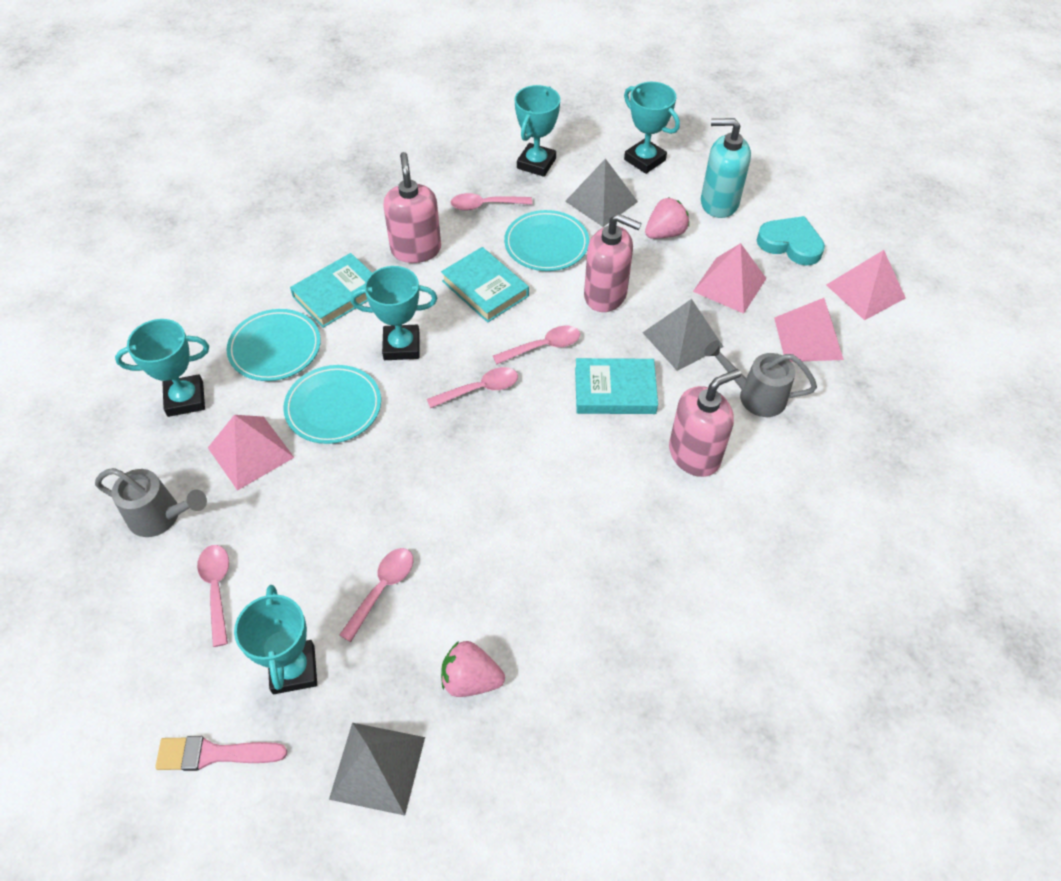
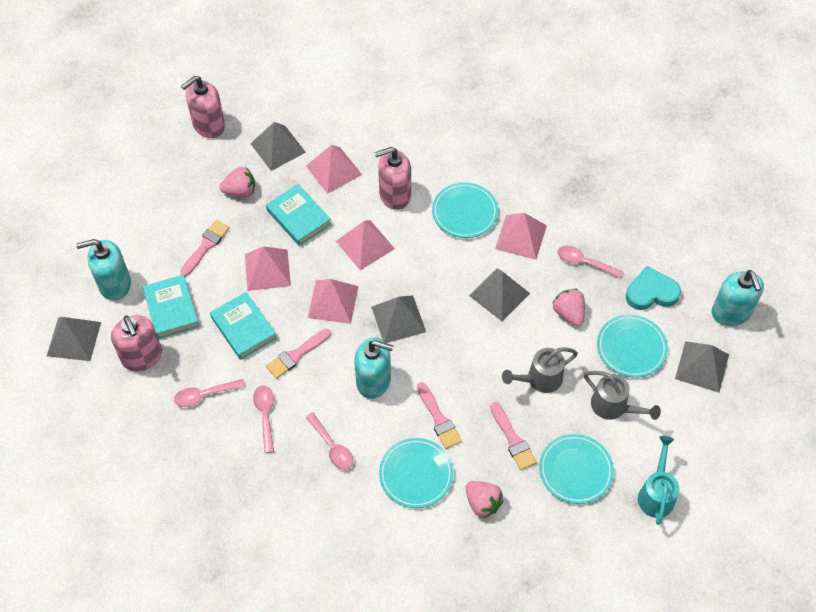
grey pyramid: 3 -> 5
pink brush: 1 -> 4
pink pyramid: 4 -> 5
pink spoon: 5 -> 4
pink strawberry: 2 -> 3
turquoise plate: 3 -> 4
turquoise soap dispenser: 1 -> 3
turquoise trophy: 5 -> 0
turquoise watering can: 0 -> 1

